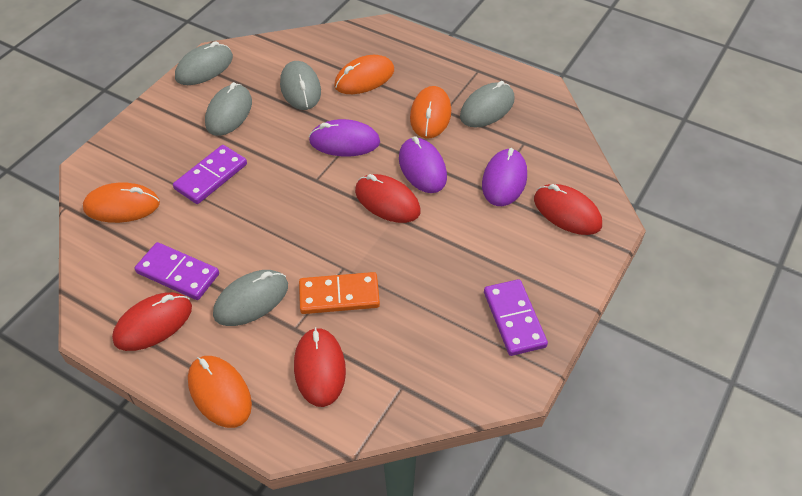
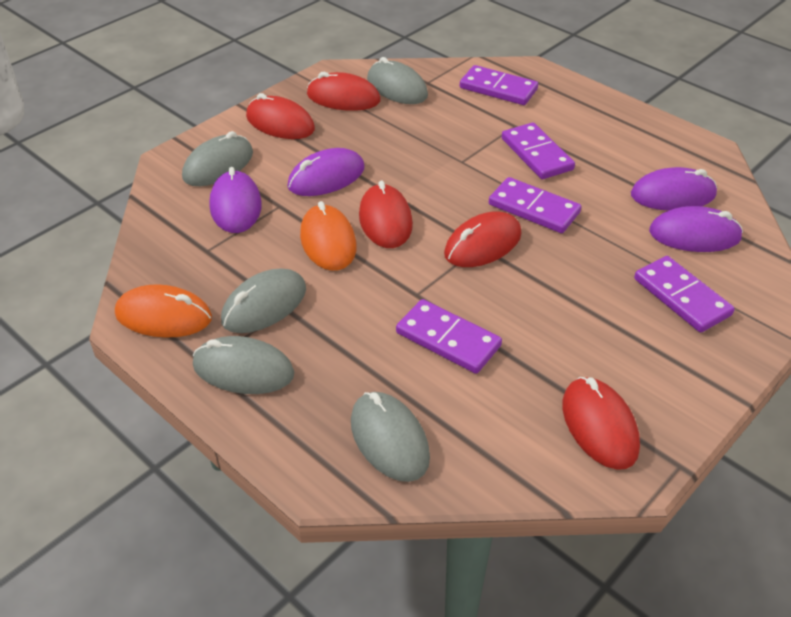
orange domino: 1 -> 0
orange mouse: 4 -> 2
purple domino: 3 -> 5
purple mouse: 3 -> 4
red mouse: 4 -> 5

